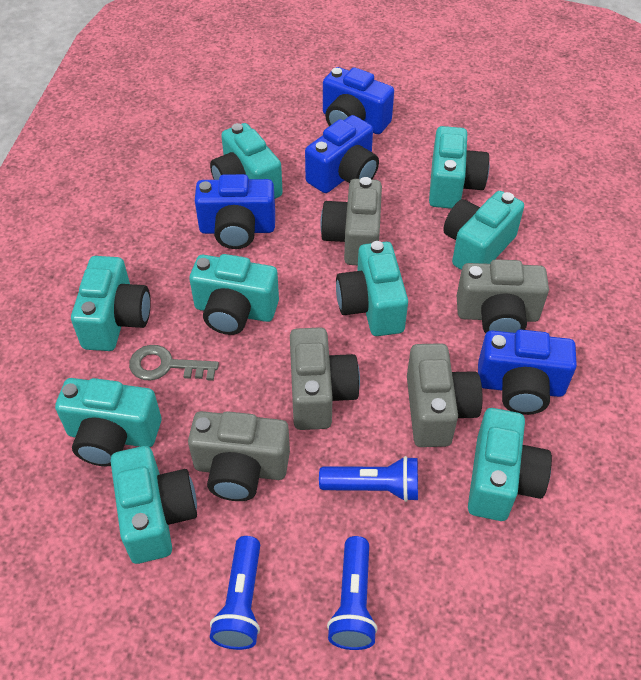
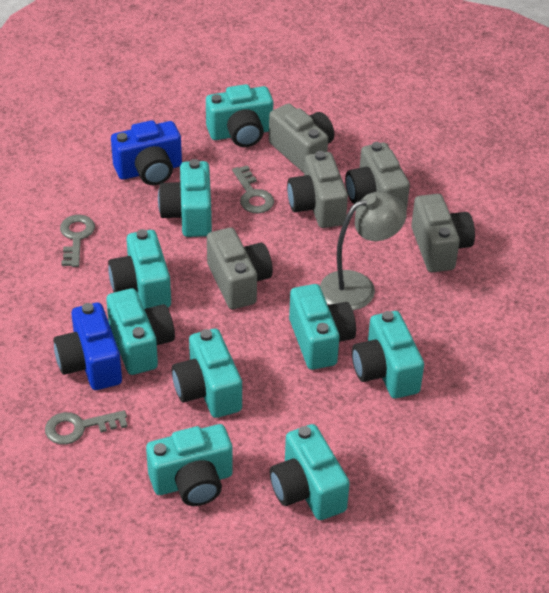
blue camera: 4 -> 2
blue flashlight: 3 -> 0
grey key: 1 -> 3
grey lamp: 0 -> 1

